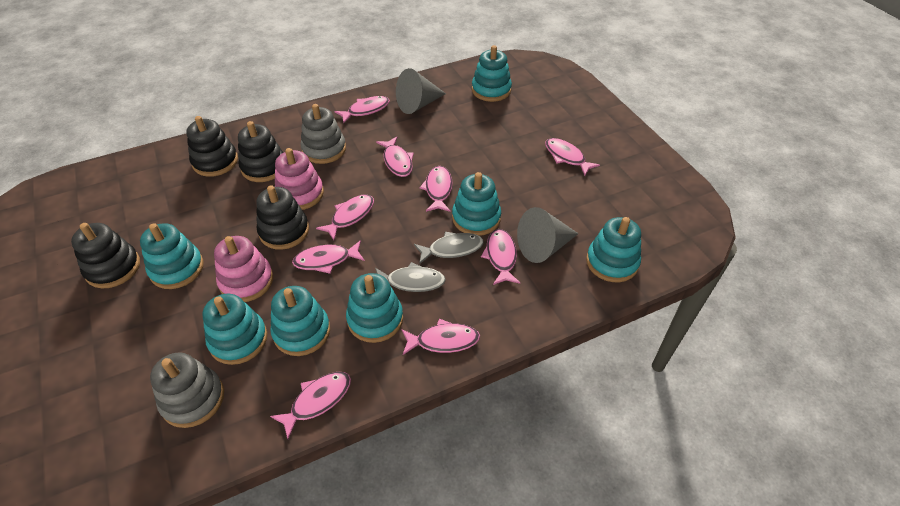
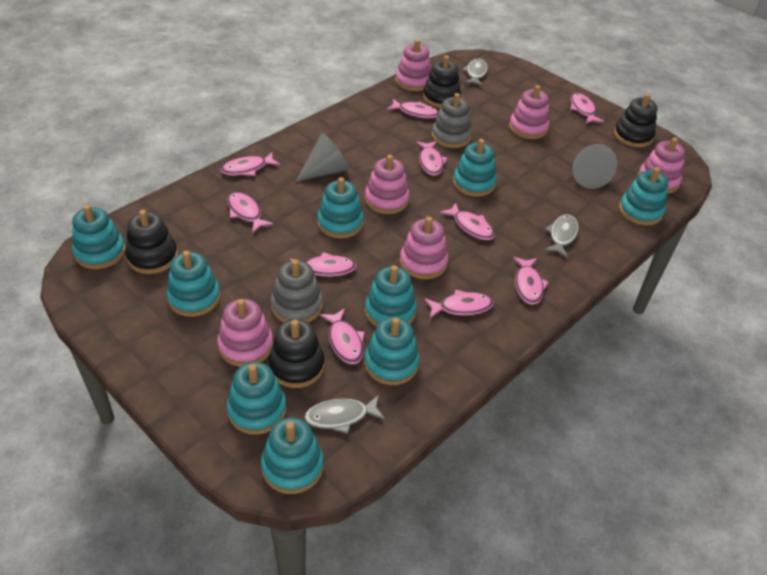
grey fish: 2 -> 3
pink fish: 9 -> 10
pink stacking toy: 2 -> 6
turquoise stacking toy: 7 -> 9

